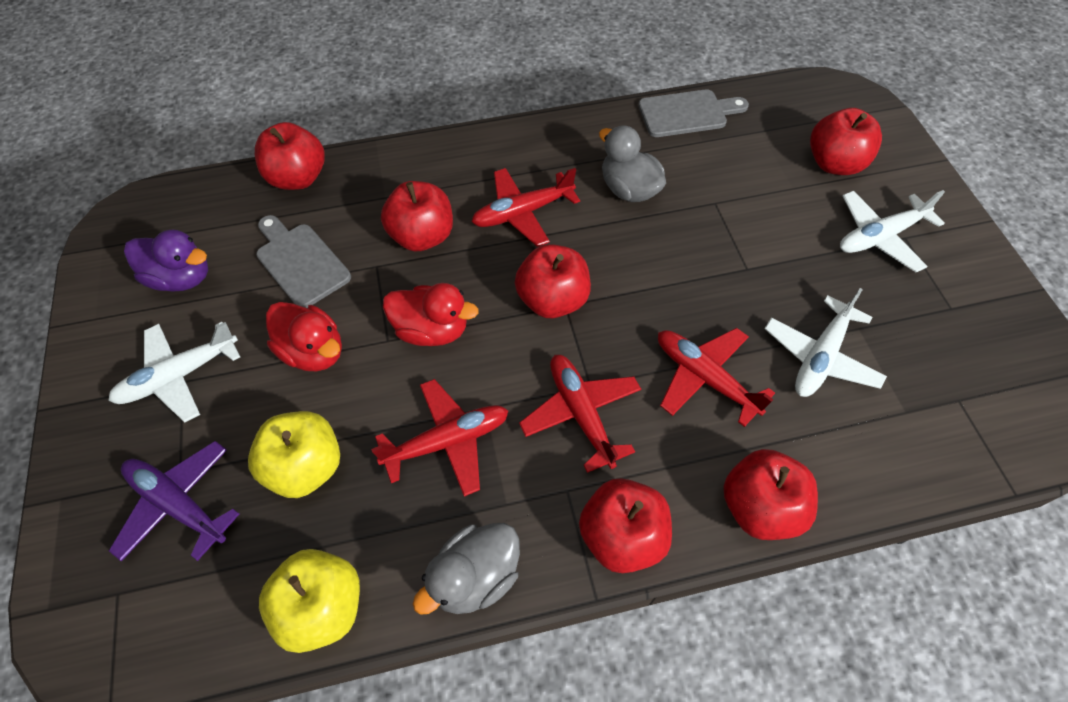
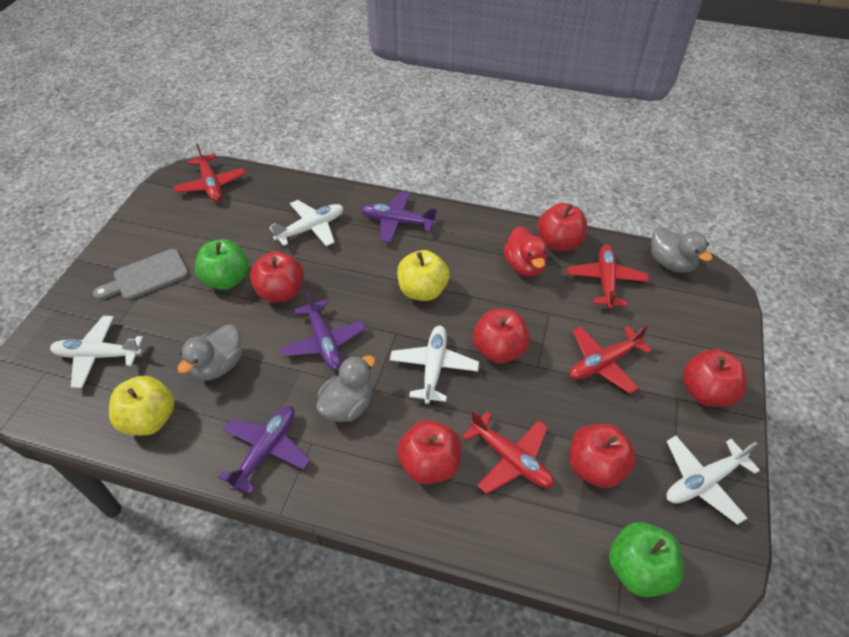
green apple: 0 -> 2
grey cutting board: 2 -> 1
grey duck: 2 -> 3
purple duck: 1 -> 0
purple plane: 1 -> 3
red duck: 2 -> 1
white plane: 3 -> 4

